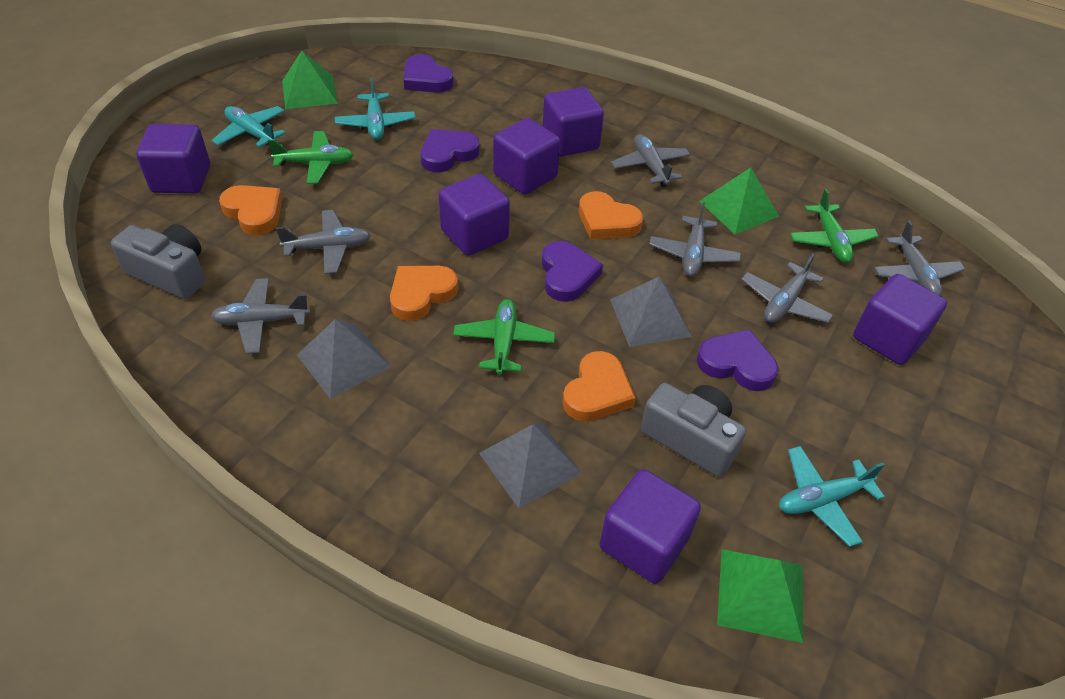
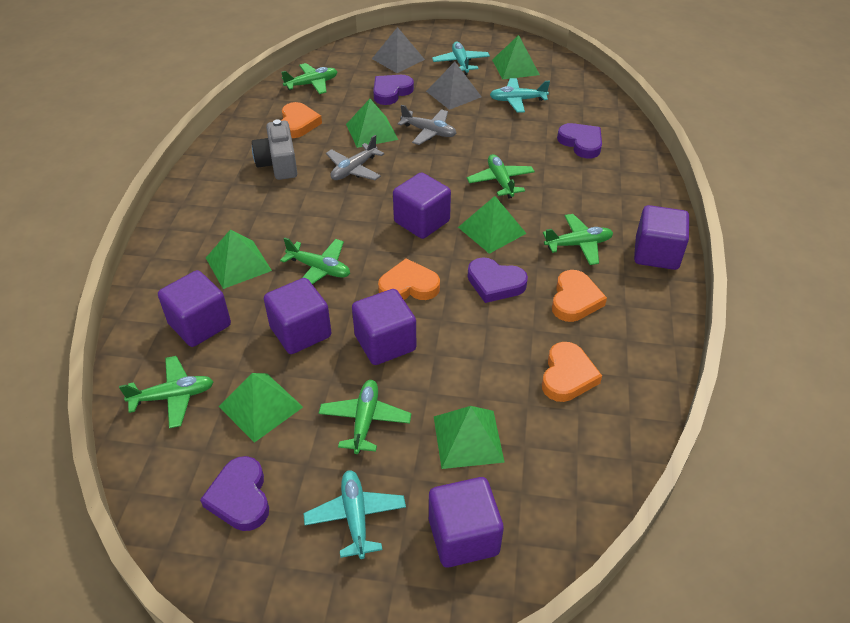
green plane: 3 -> 6
green pyramid: 3 -> 6
grey camera: 2 -> 1
grey plane: 6 -> 2
grey pyramid: 3 -> 2

